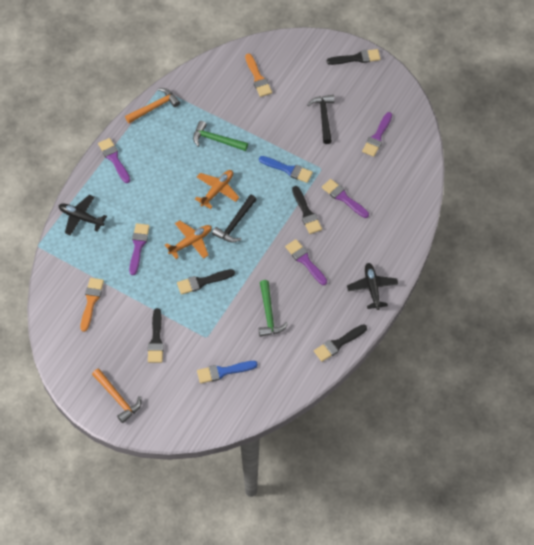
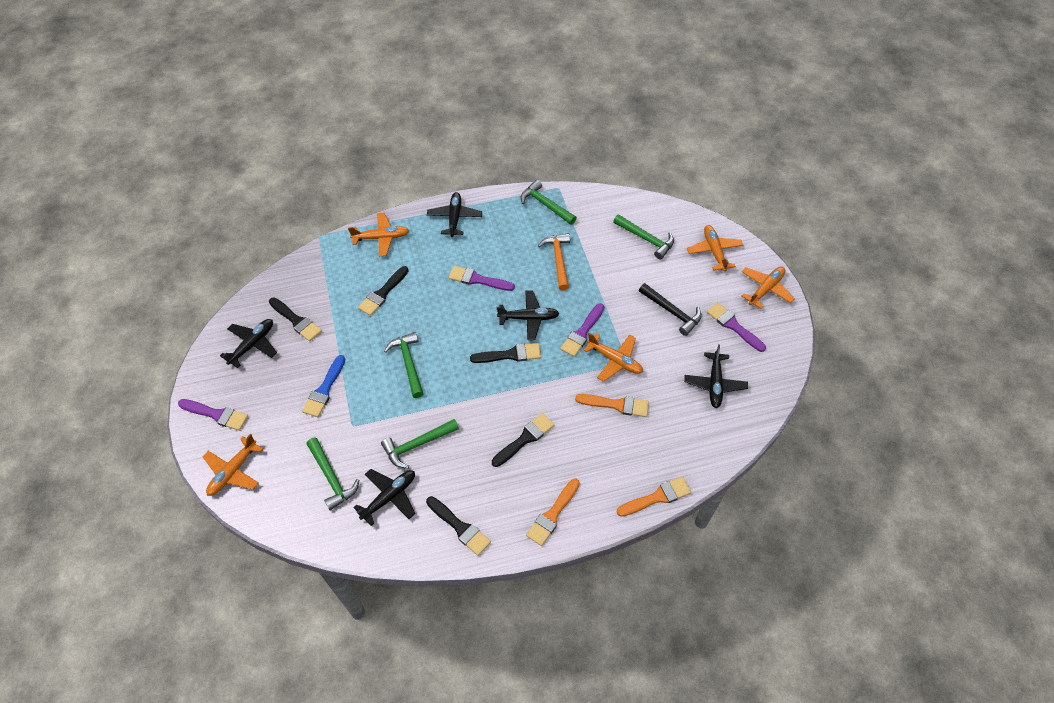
black hammer: 2 -> 1
black plane: 2 -> 5
blue brush: 2 -> 1
green hammer: 2 -> 5
orange brush: 2 -> 3
orange hammer: 2 -> 1
orange plane: 2 -> 5
purple brush: 5 -> 4

